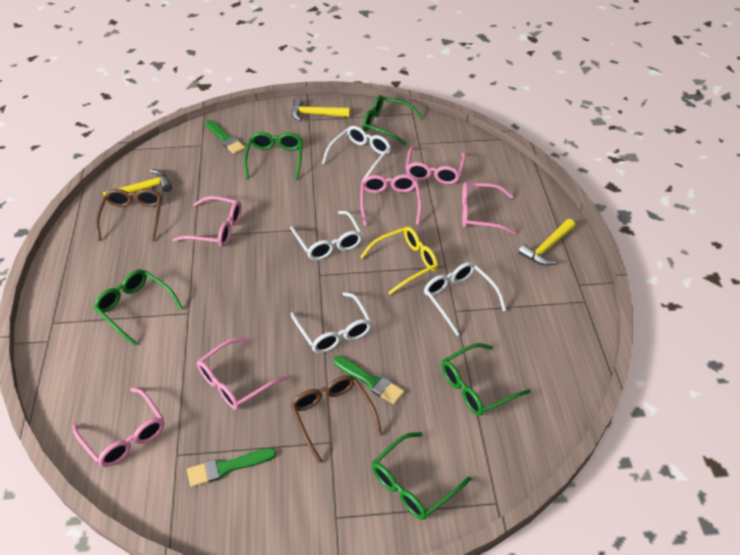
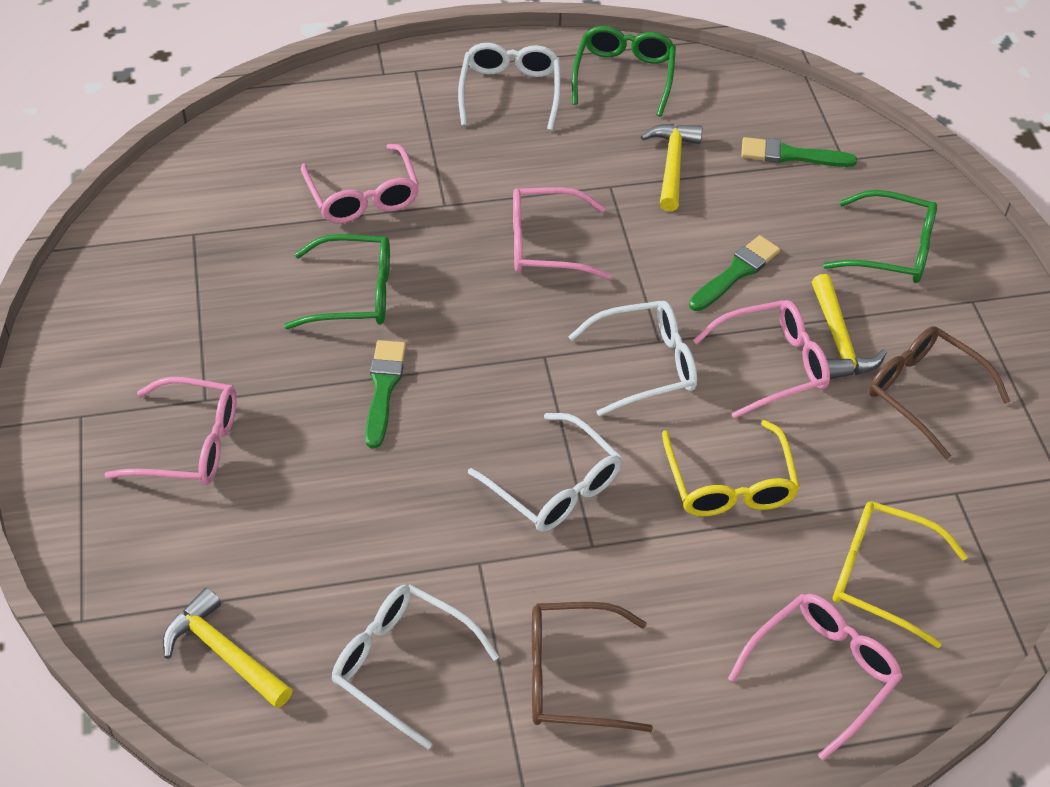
green glasses: 5 -> 3
pink glasses: 6 -> 5
yellow glasses: 1 -> 2

